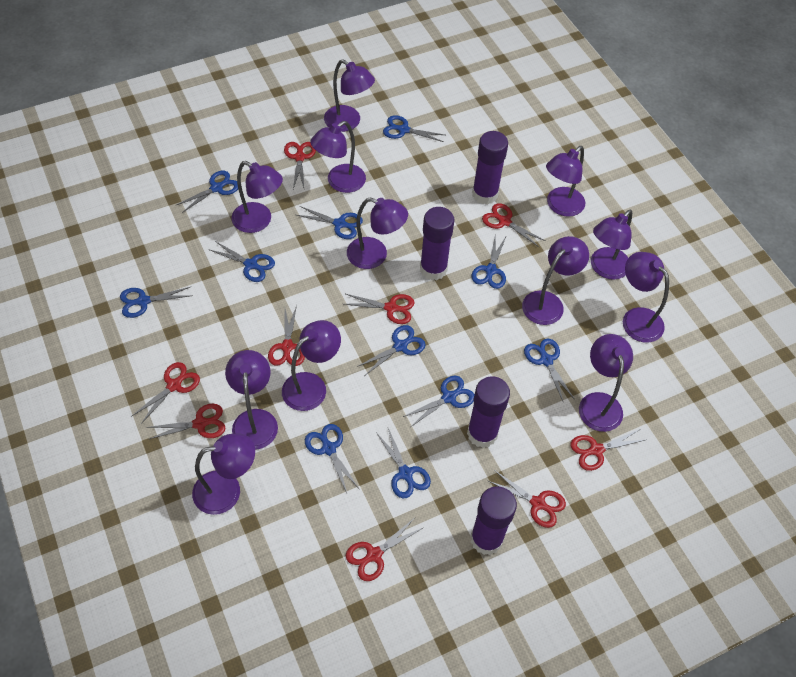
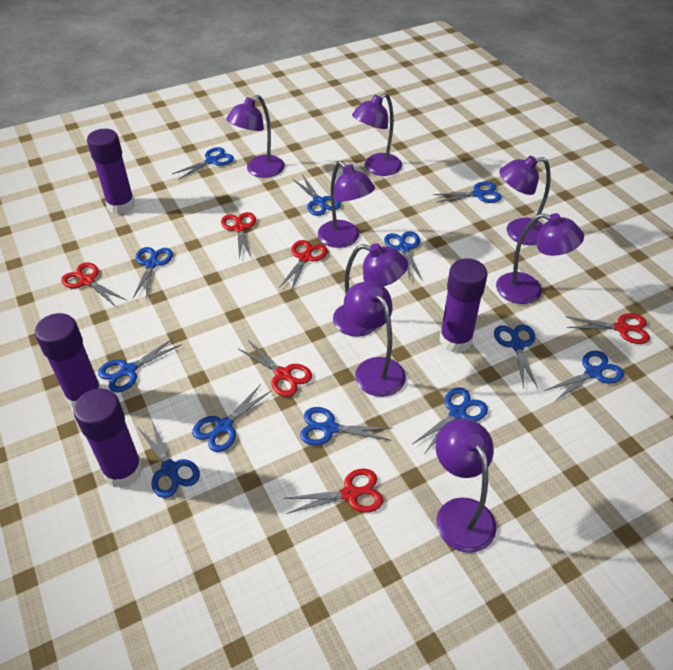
blue scissors: 11 -> 12
purple lamp: 12 -> 8
red scissors: 9 -> 6

